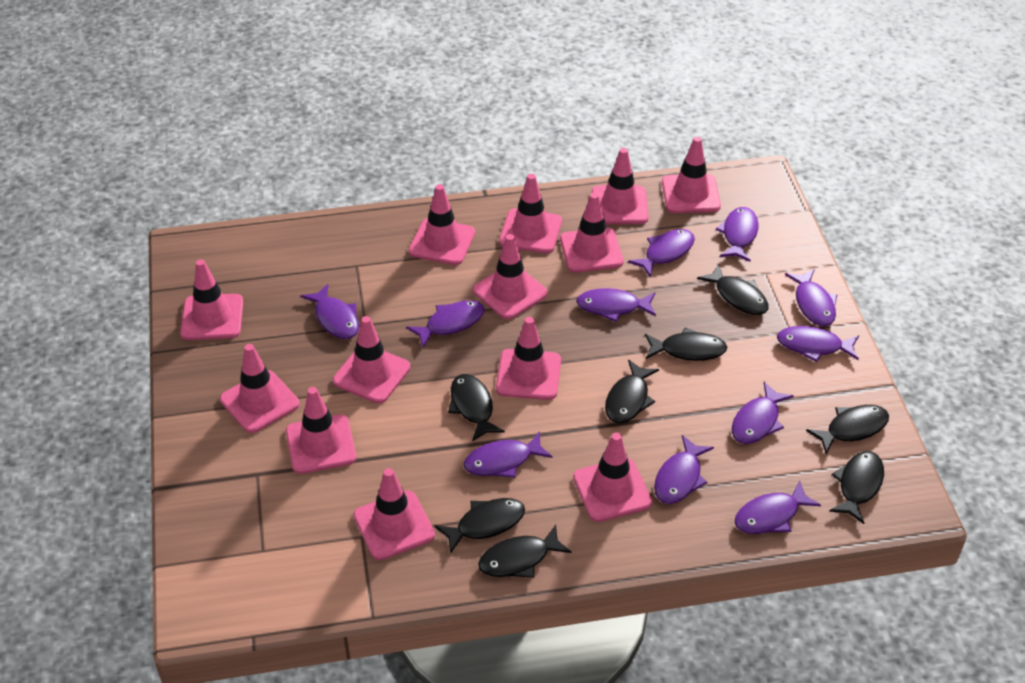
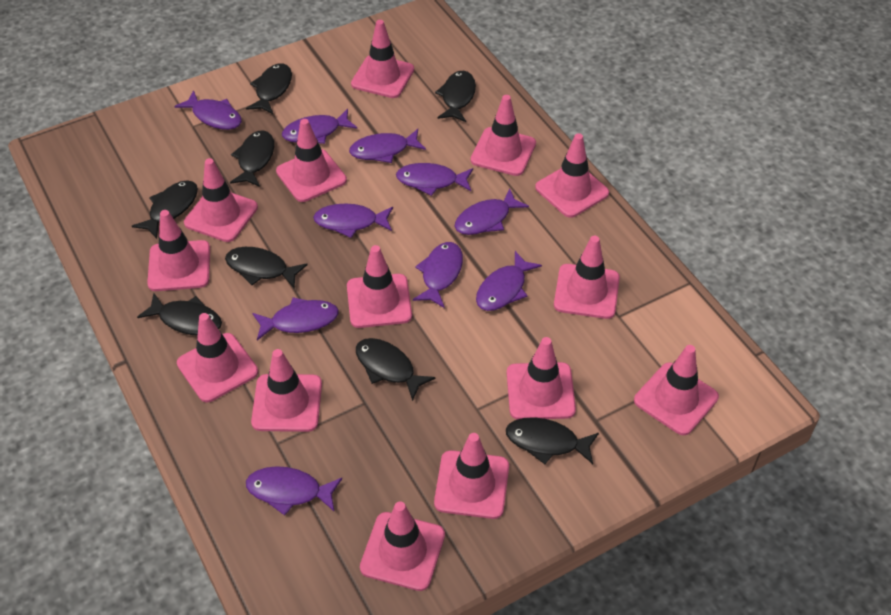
pink traffic cone: 13 -> 14
purple fish: 11 -> 10

